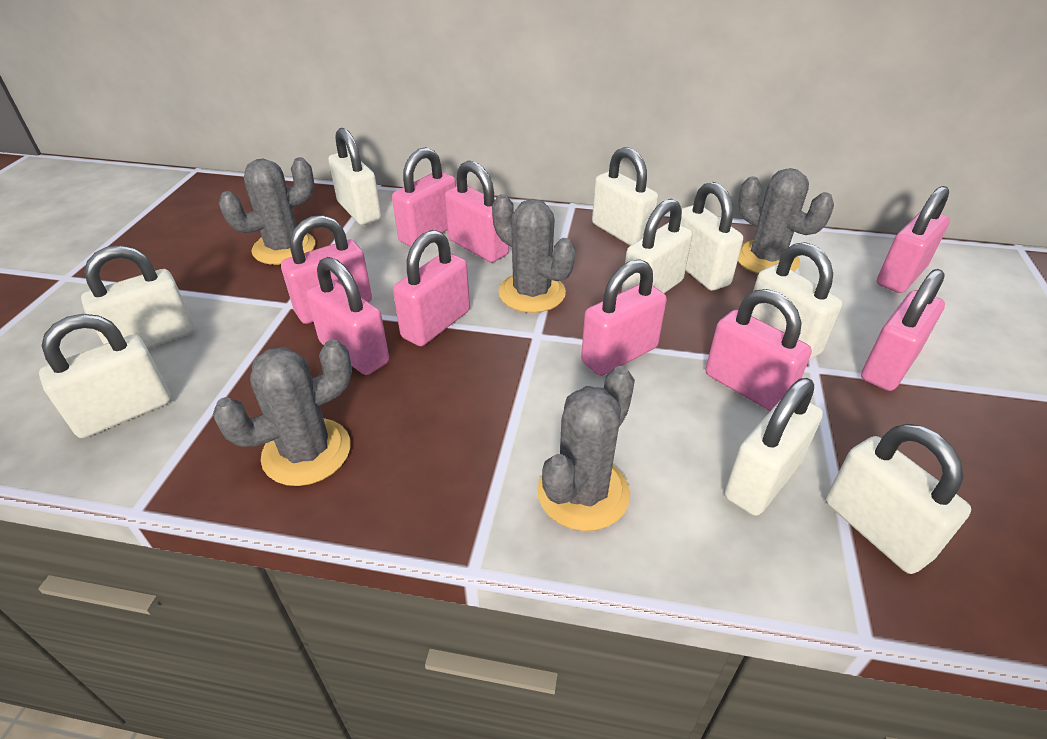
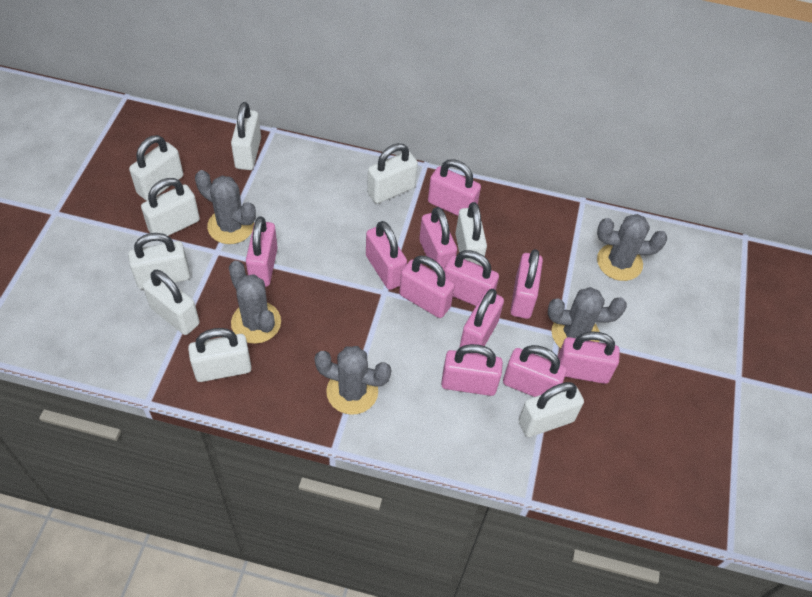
pink padlock: 9 -> 11

